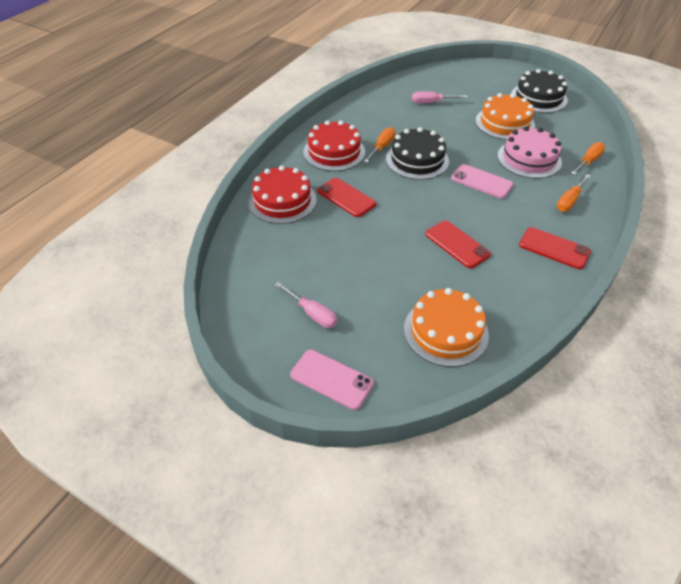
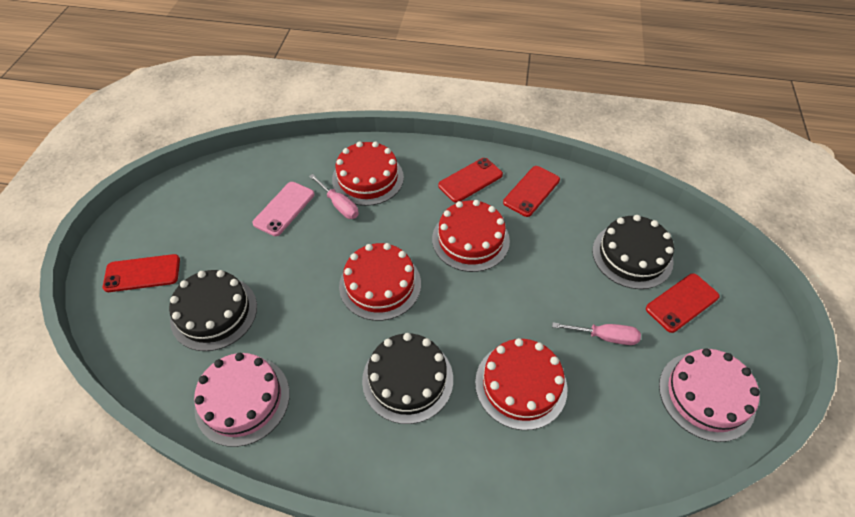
black cake: 2 -> 3
orange cake: 2 -> 0
orange screwdriver: 3 -> 0
pink cake: 1 -> 2
pink phone: 2 -> 1
red cake: 2 -> 4
red phone: 3 -> 4

